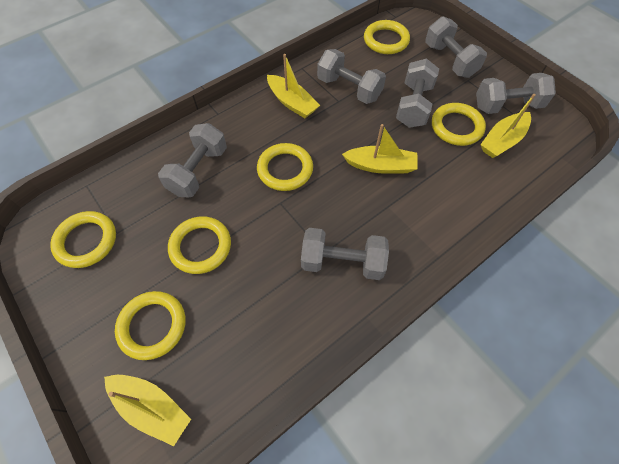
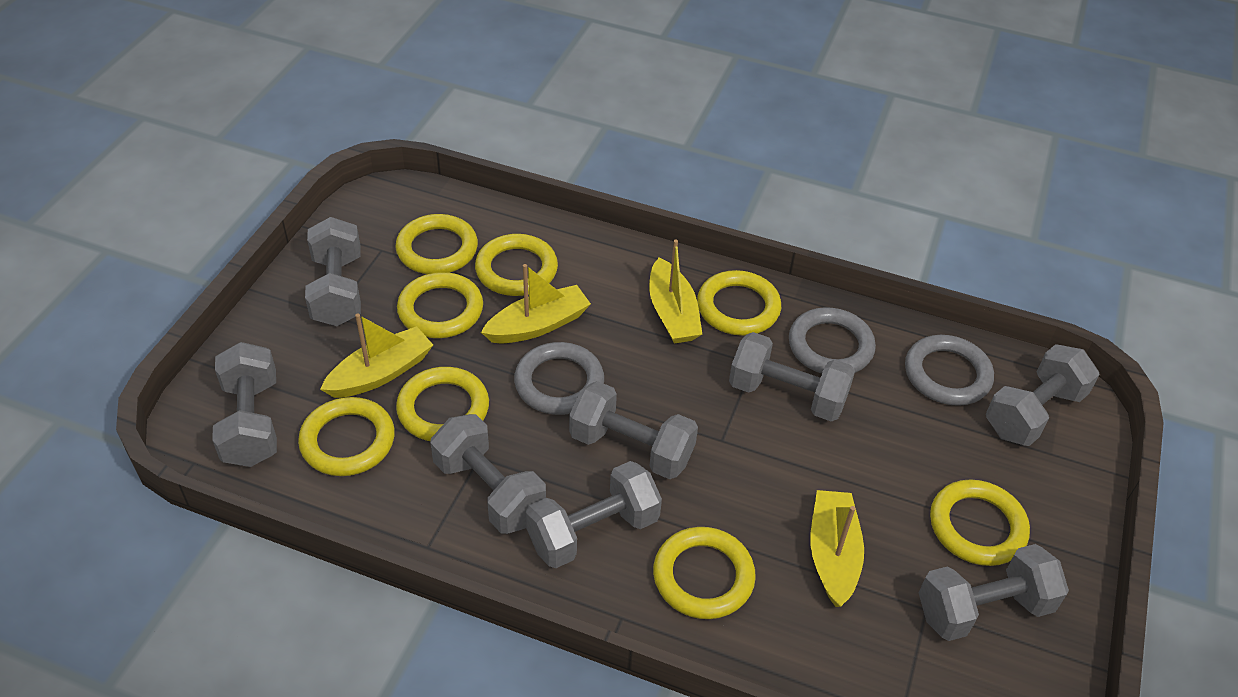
grey dumbbell: 6 -> 8
grey ring: 0 -> 3
yellow ring: 6 -> 8

